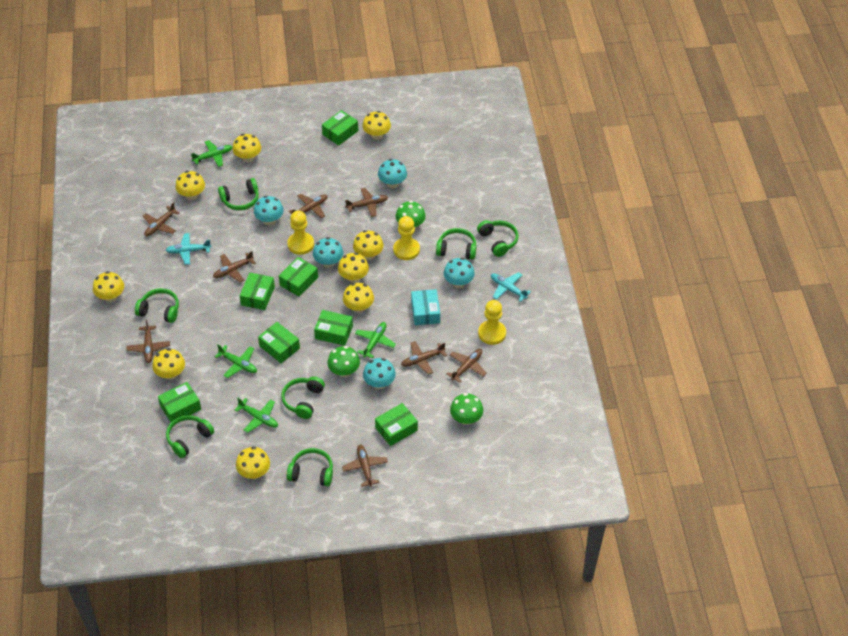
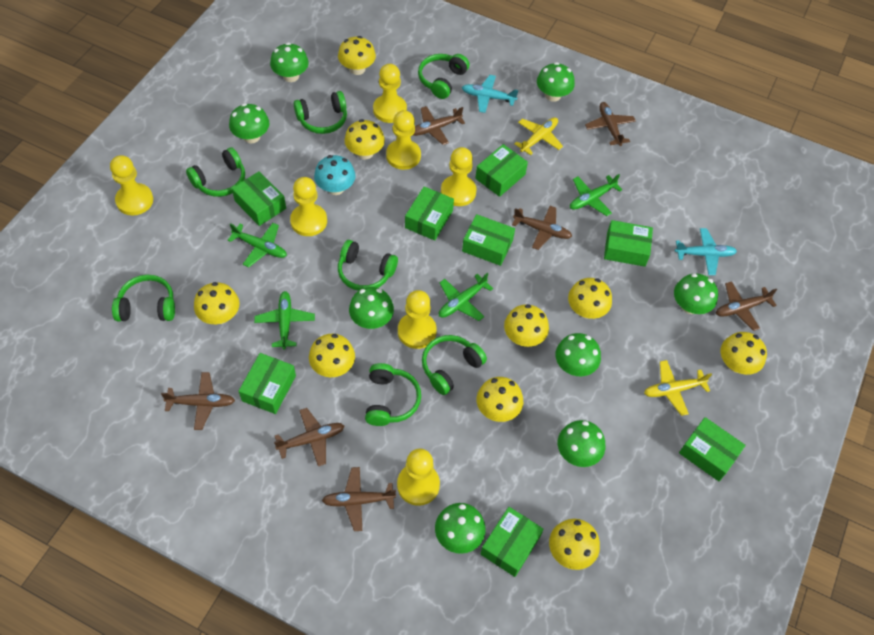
brown plane: 8 -> 7
green box: 7 -> 8
green mushroom: 3 -> 8
turquoise box: 1 -> 0
turquoise mushroom: 5 -> 1
yellow pawn: 3 -> 7
yellow plane: 0 -> 2

